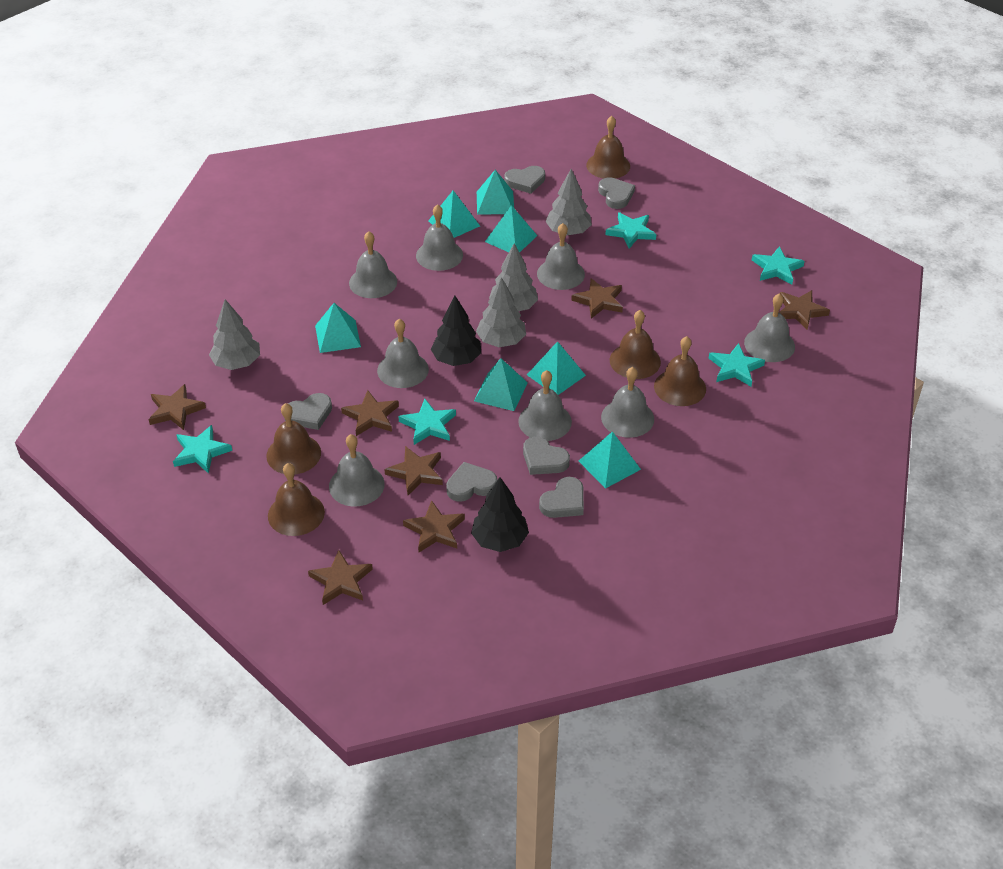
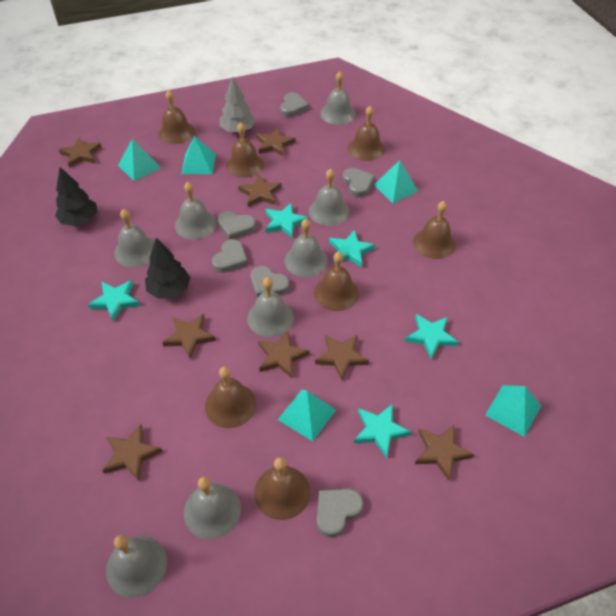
brown bell: 5 -> 7
brown star: 7 -> 8
grey tree: 4 -> 1
turquoise pyramid: 7 -> 5

